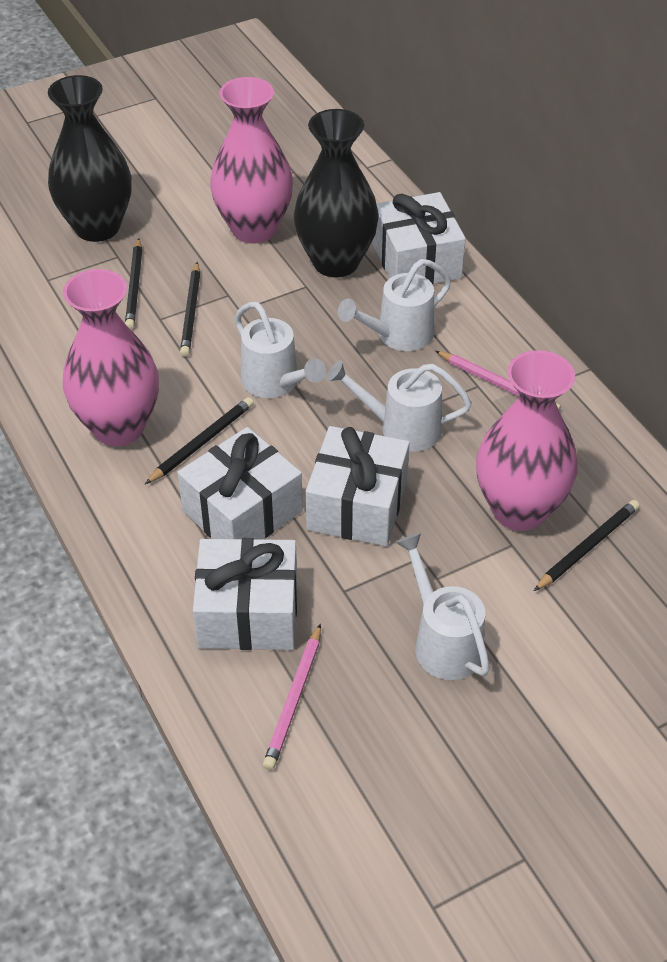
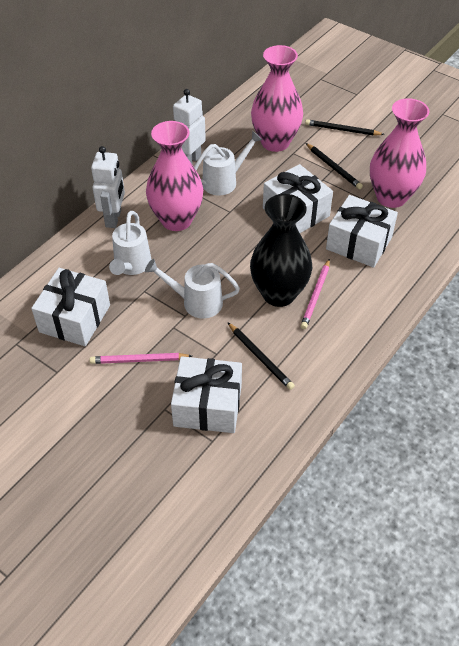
black pencil: 4 -> 3
black vase: 2 -> 1
white robot: 0 -> 2
white watering can: 4 -> 3

